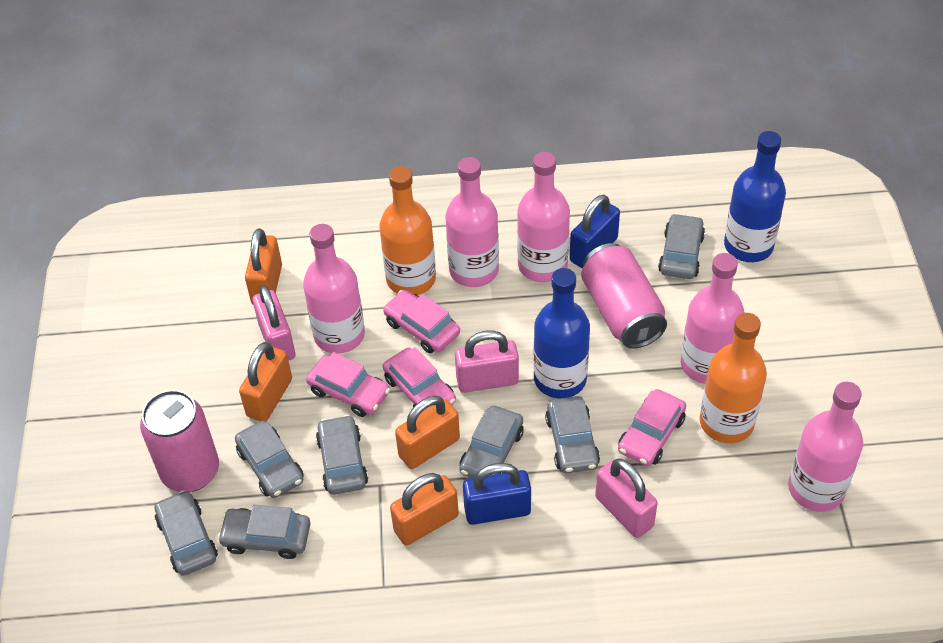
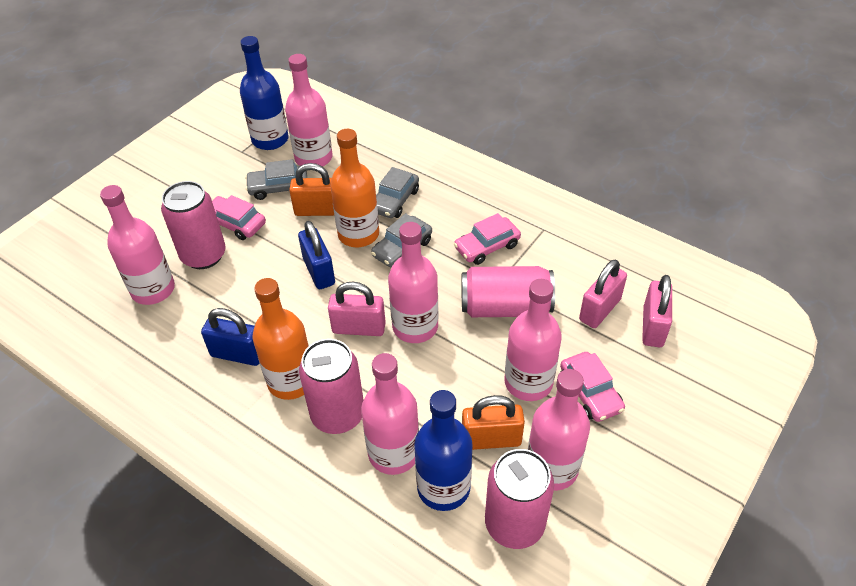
grey car: 7 -> 3
orange padlock: 4 -> 2
pink bottle: 5 -> 6
pink can: 2 -> 4
pink car: 4 -> 3

